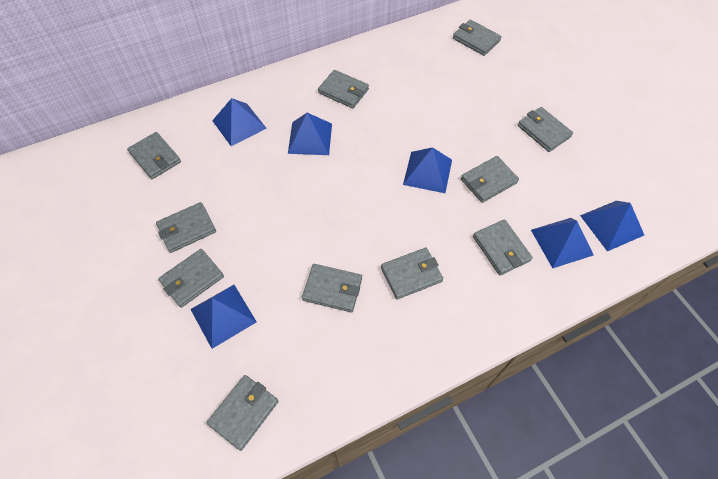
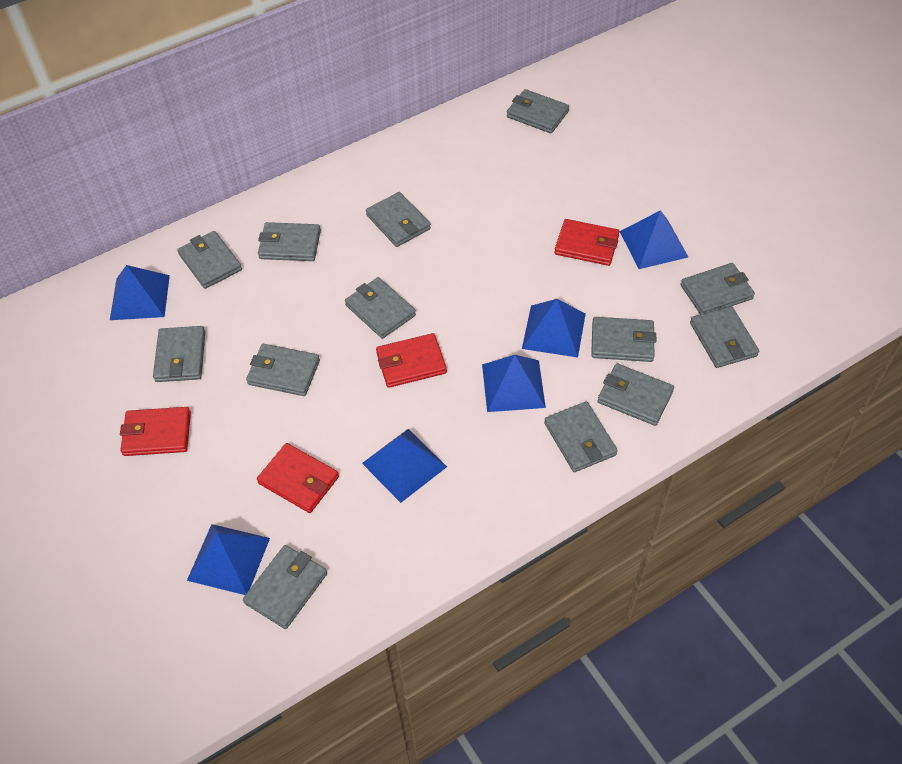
grey wallet: 11 -> 13
red wallet: 0 -> 4

